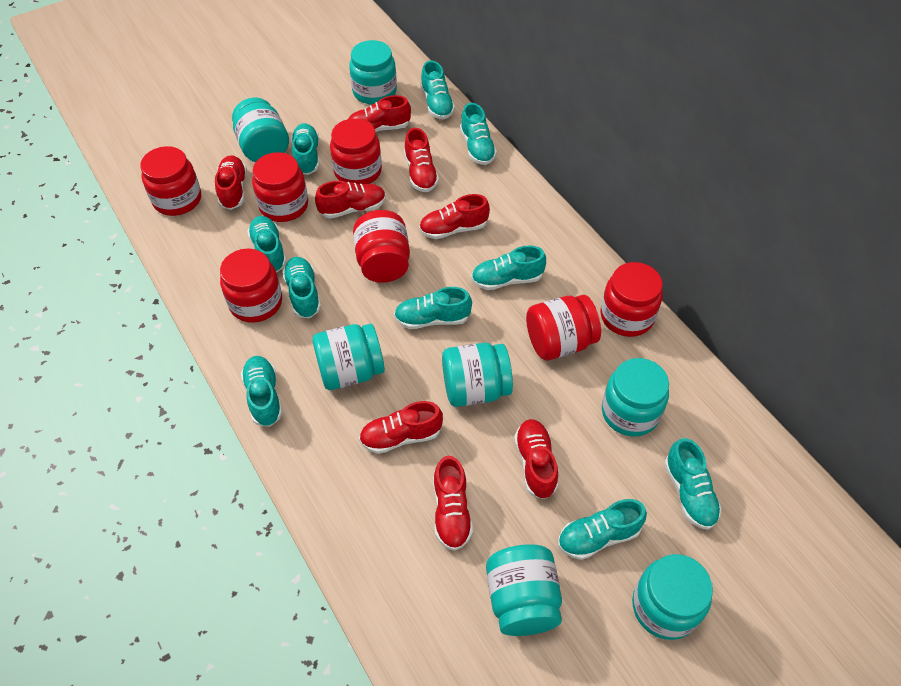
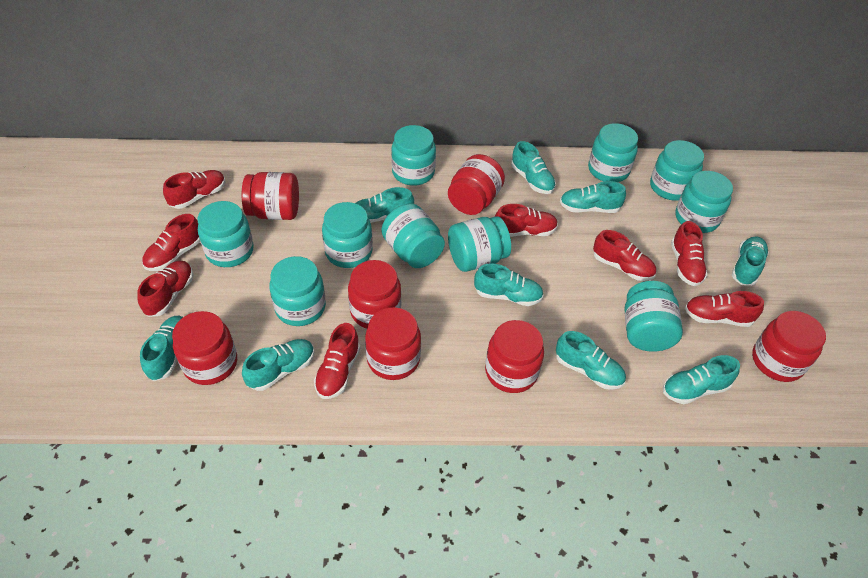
turquoise jar: 7 -> 10
turquoise shoe: 10 -> 9

